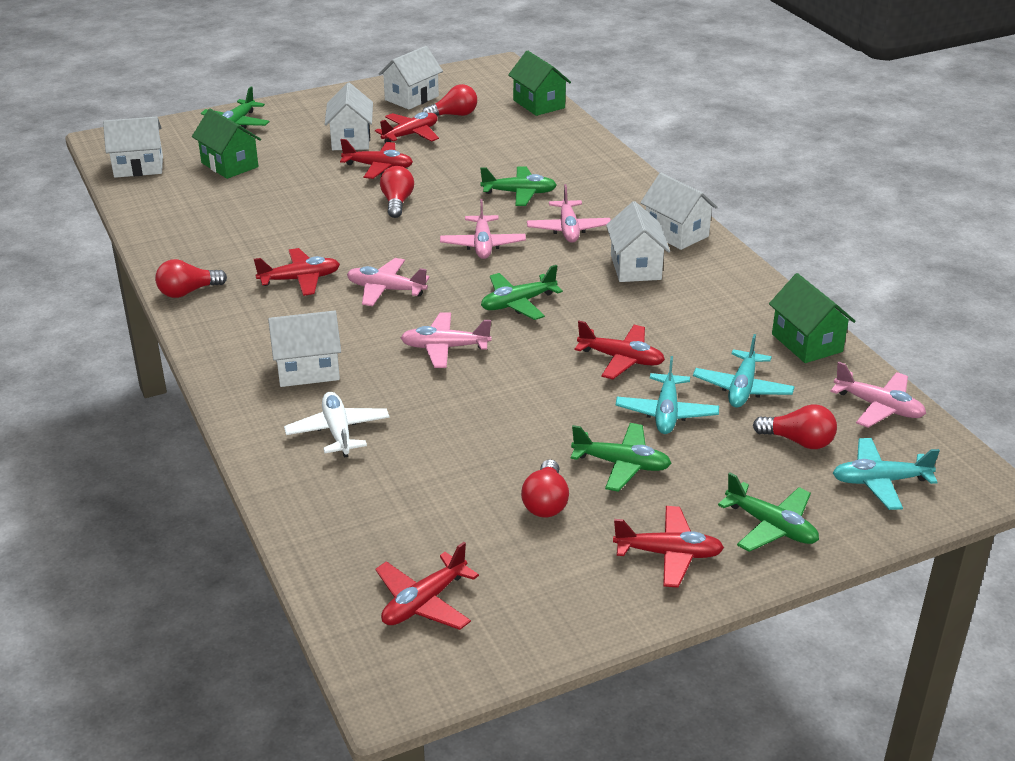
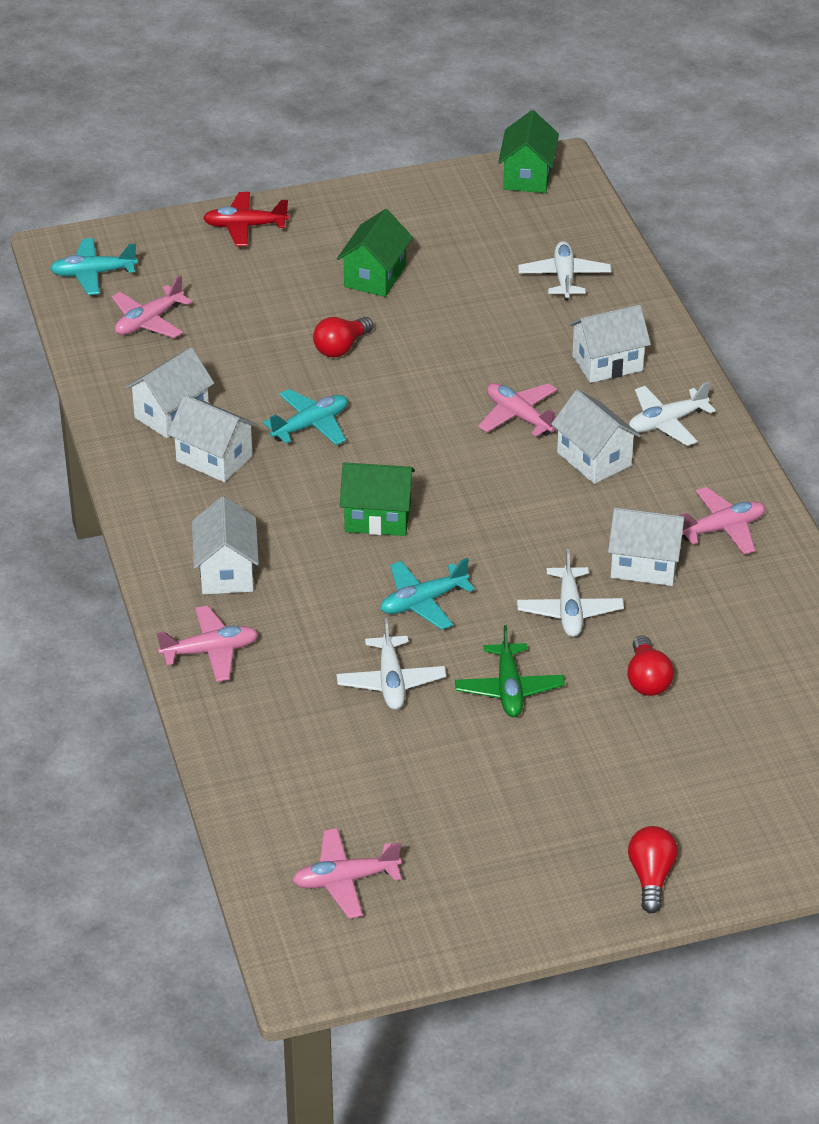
green plane: 5 -> 1
red light bulb: 5 -> 3
red plane: 6 -> 1
white plane: 1 -> 4

